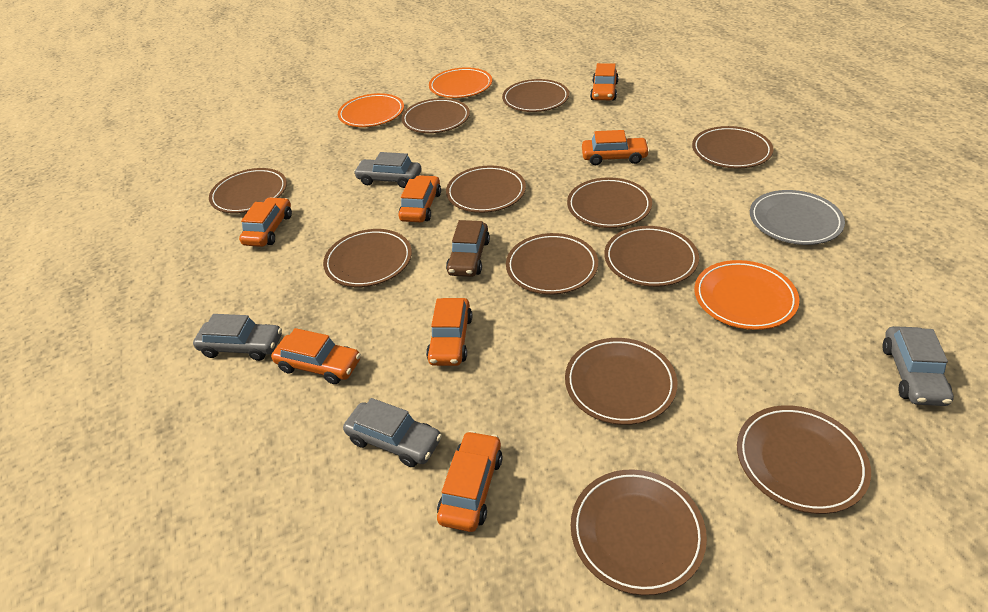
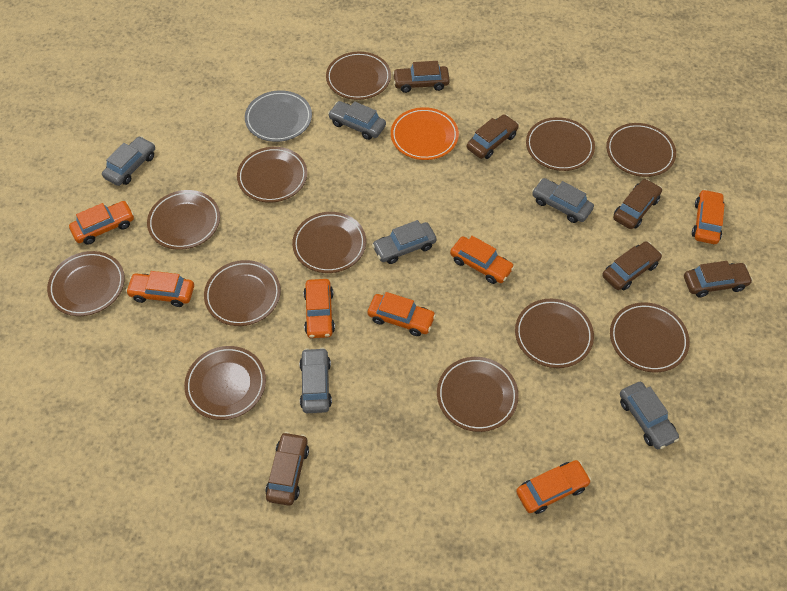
brown car: 1 -> 6
grey car: 4 -> 6
orange plate: 3 -> 1

